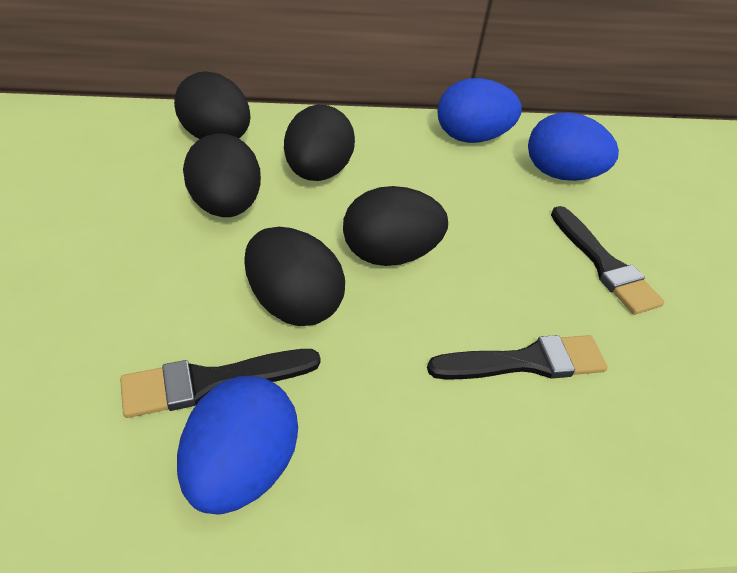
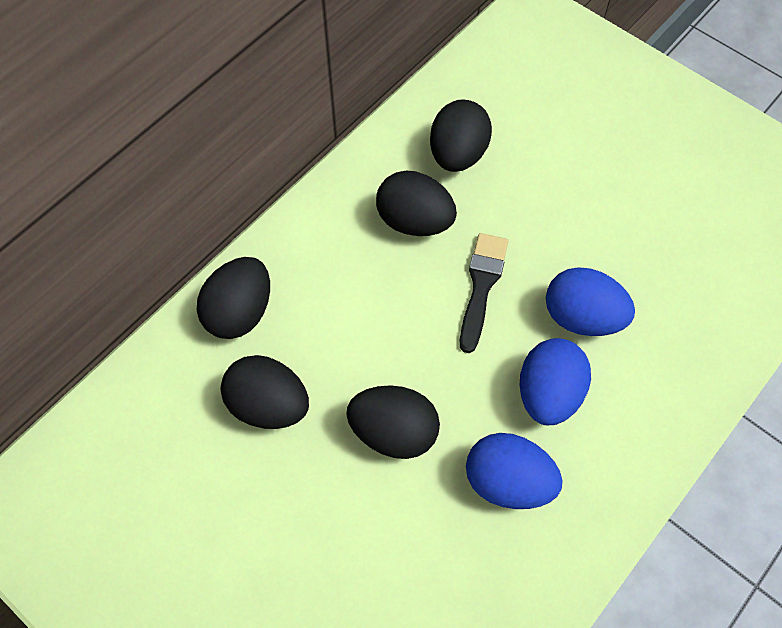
black brush: 3 -> 1

